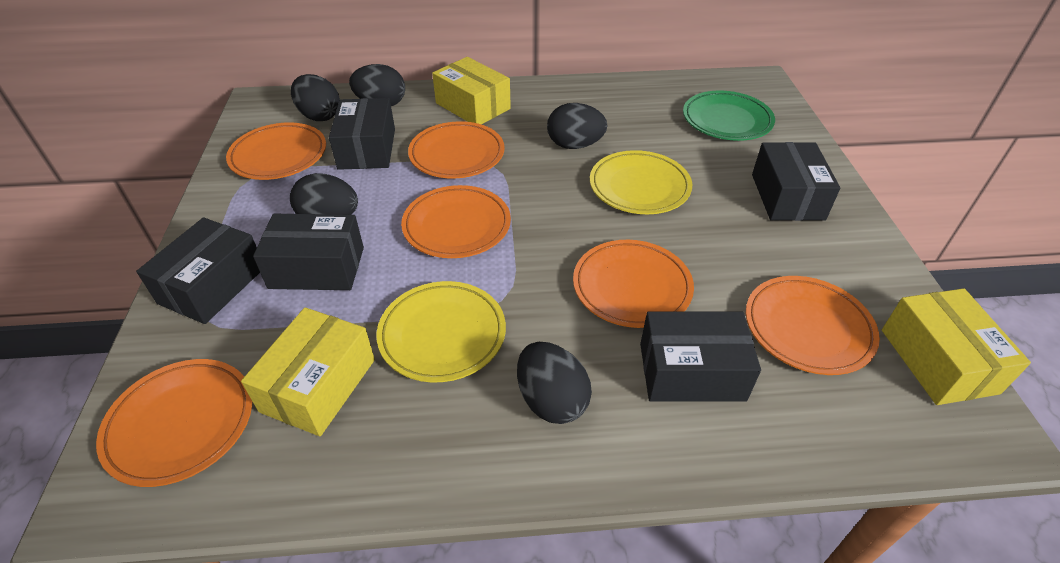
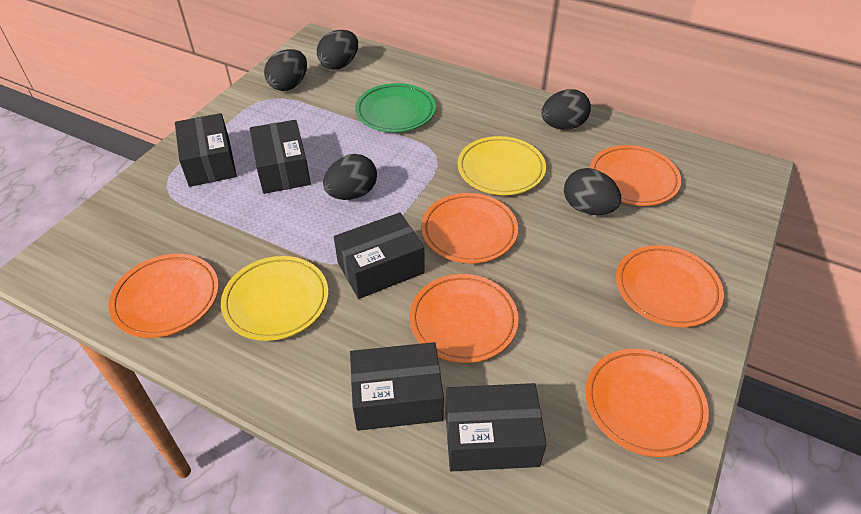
yellow box: 3 -> 0

